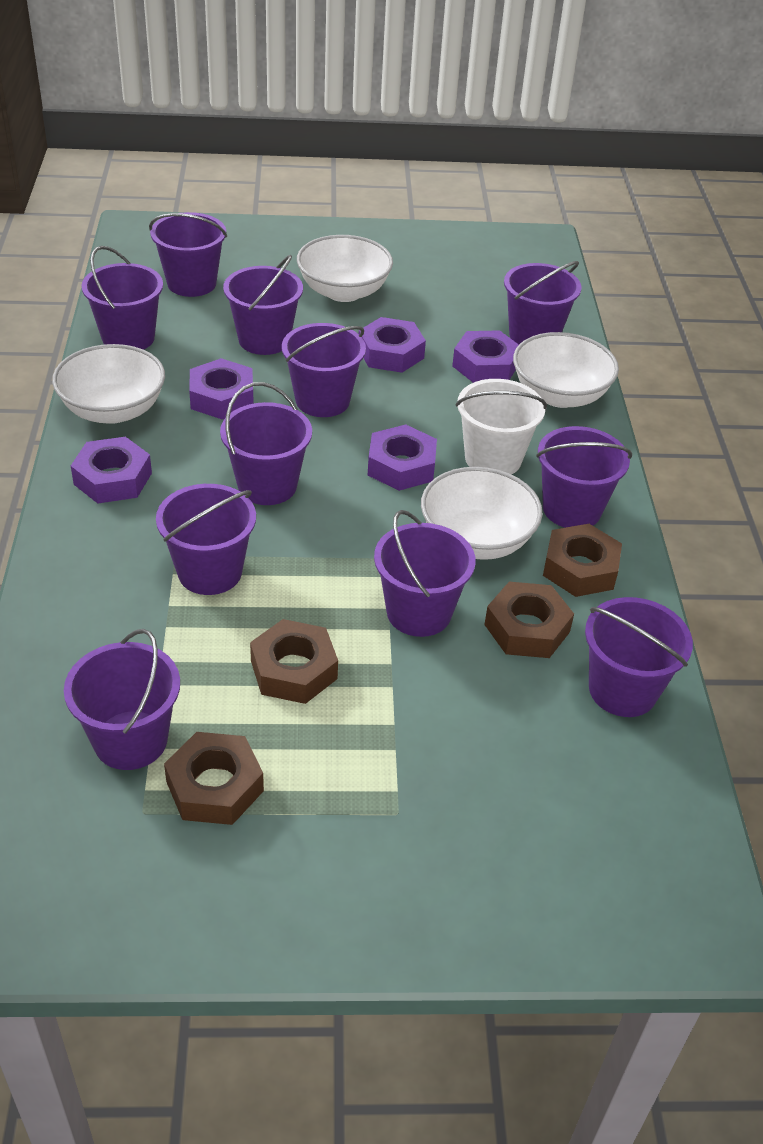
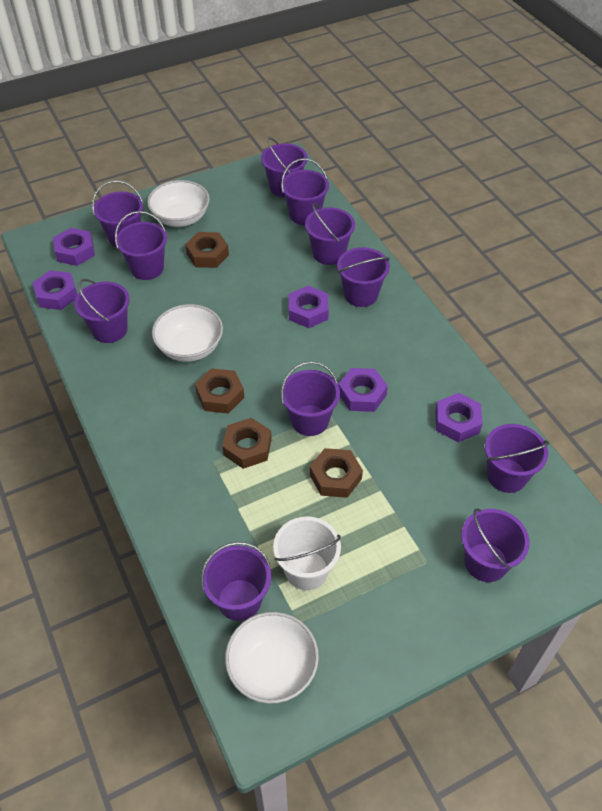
white bowl: 4 -> 3

